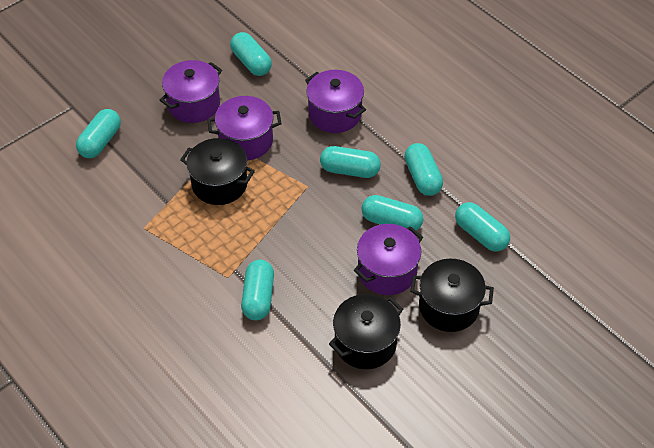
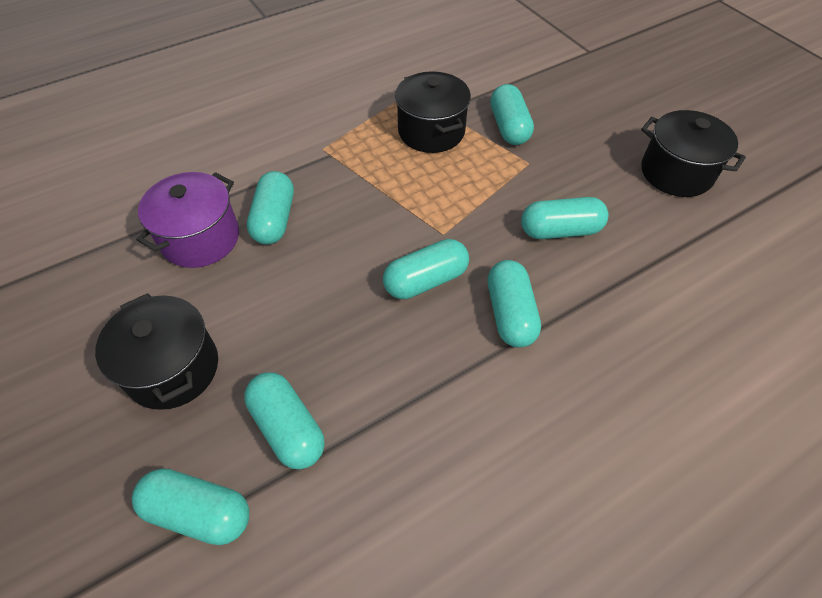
purple pot: 4 -> 1

